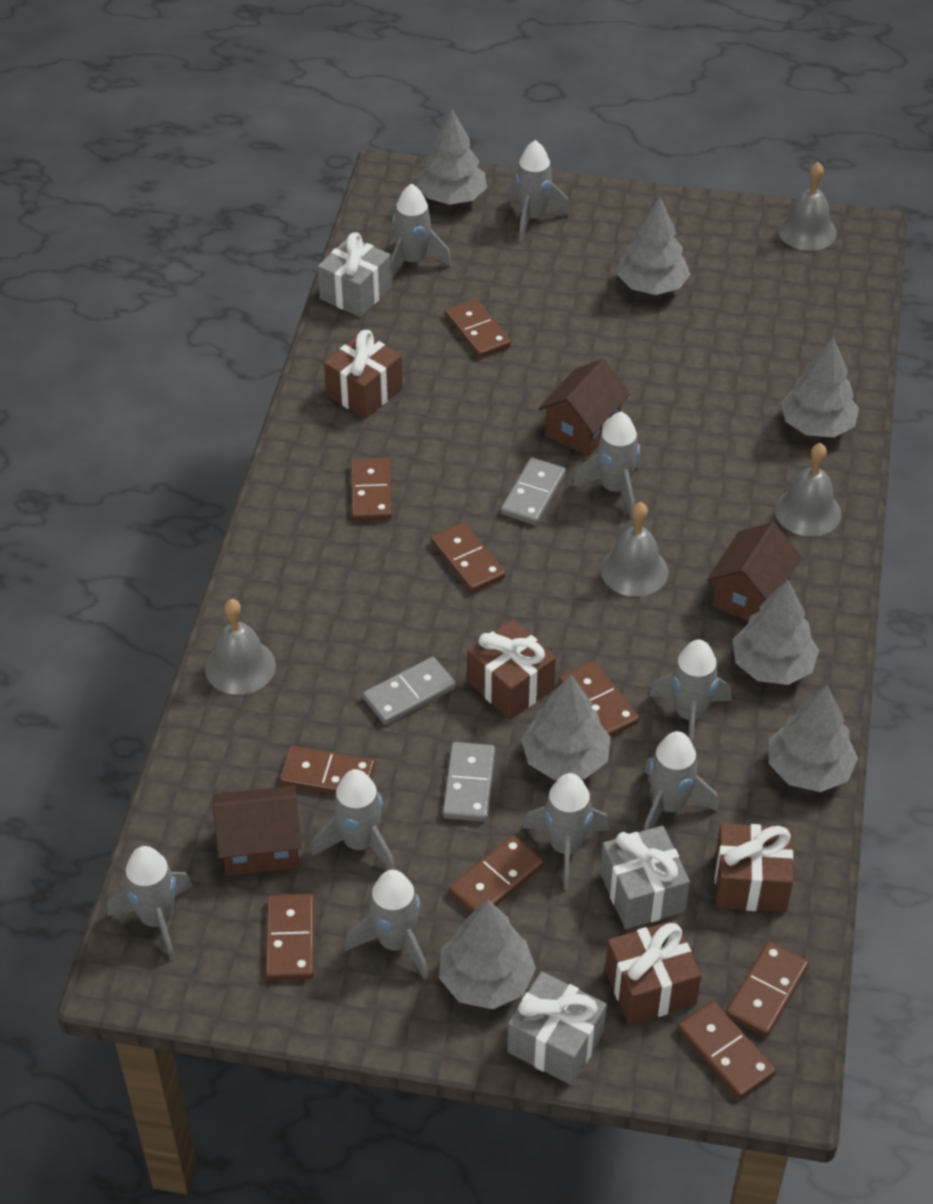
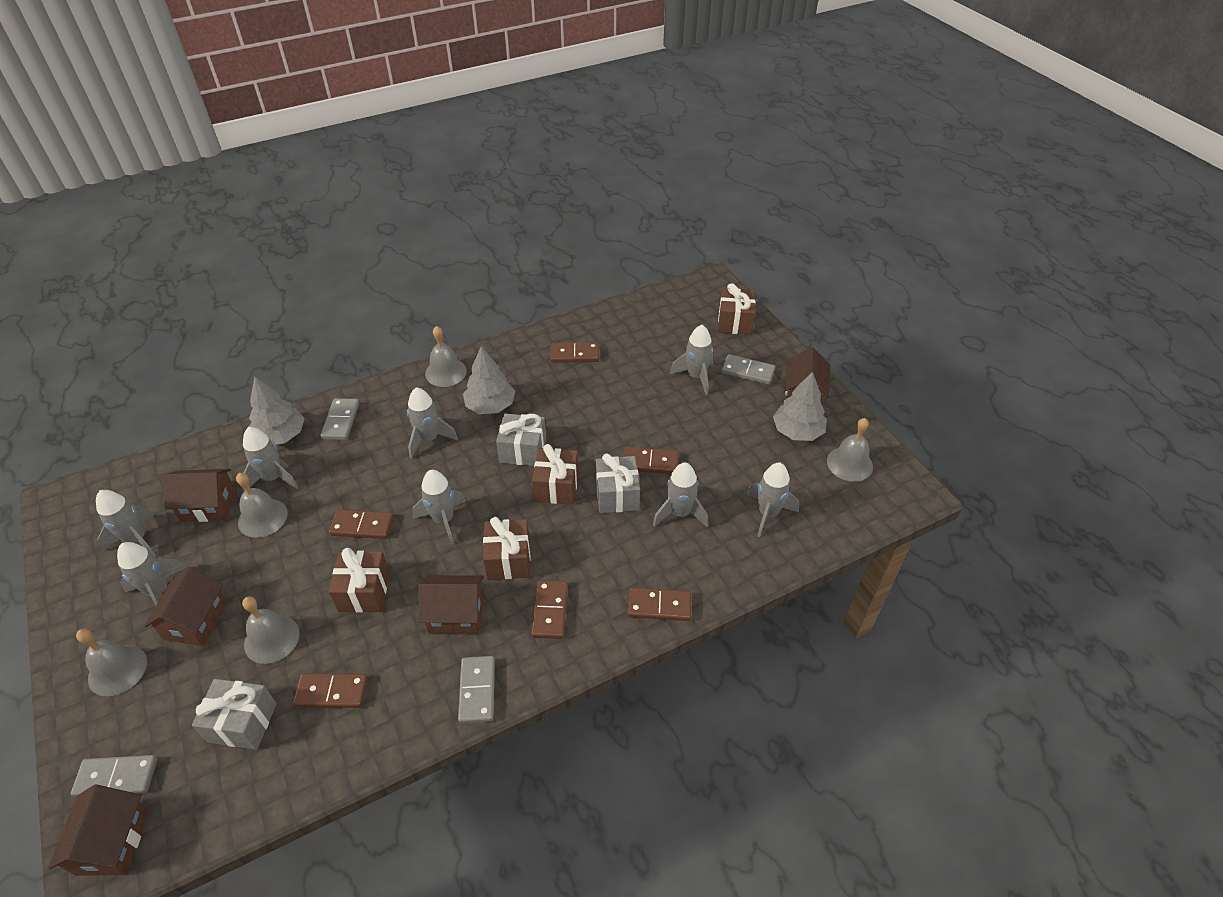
brown domino: 9 -> 6
brown house: 3 -> 5
grey bell: 4 -> 5
grey domino: 3 -> 4
grey rocket: 9 -> 8
grey tree: 7 -> 3

